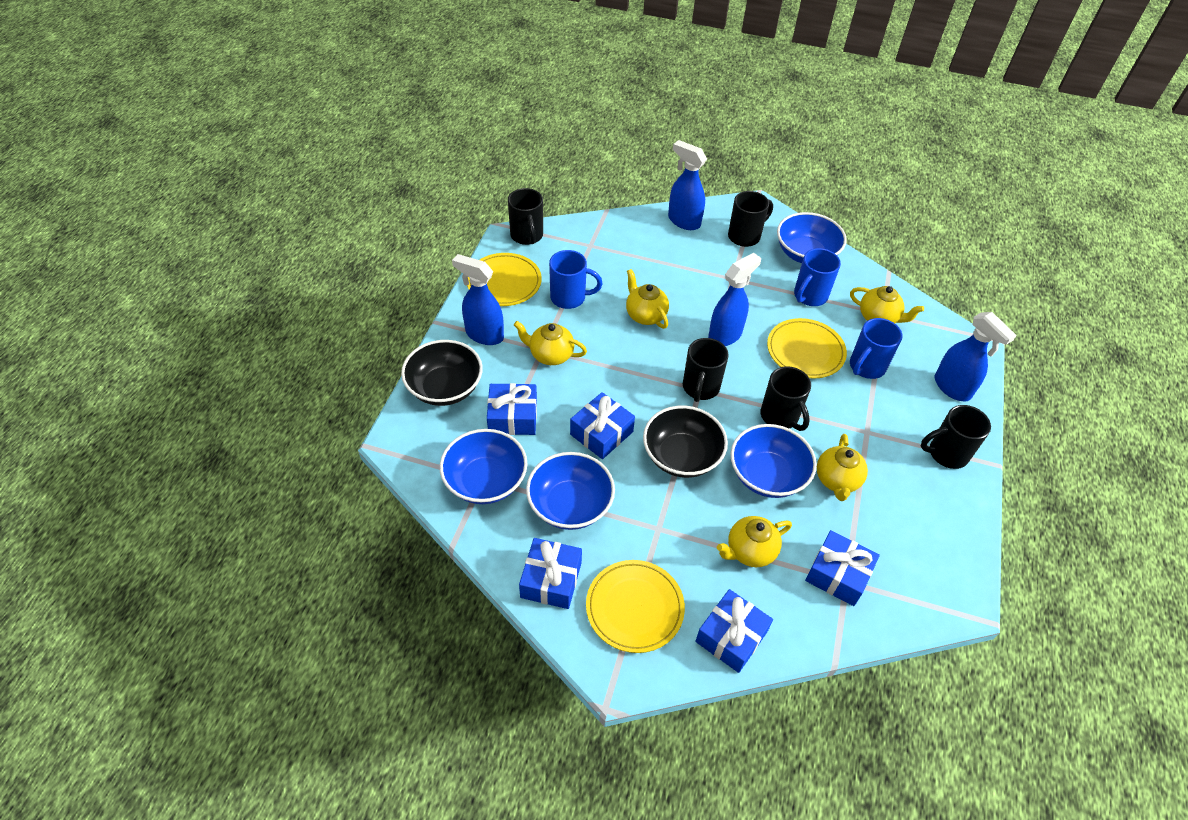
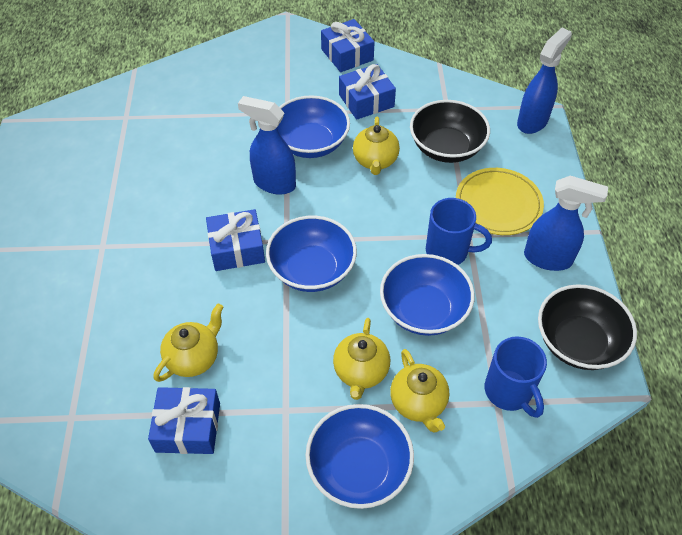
black mug: 5 -> 0
blue gift: 5 -> 4
blue mug: 3 -> 2
blue spray bottle: 4 -> 3
yellow plate: 3 -> 1
yellow teapot: 5 -> 4

